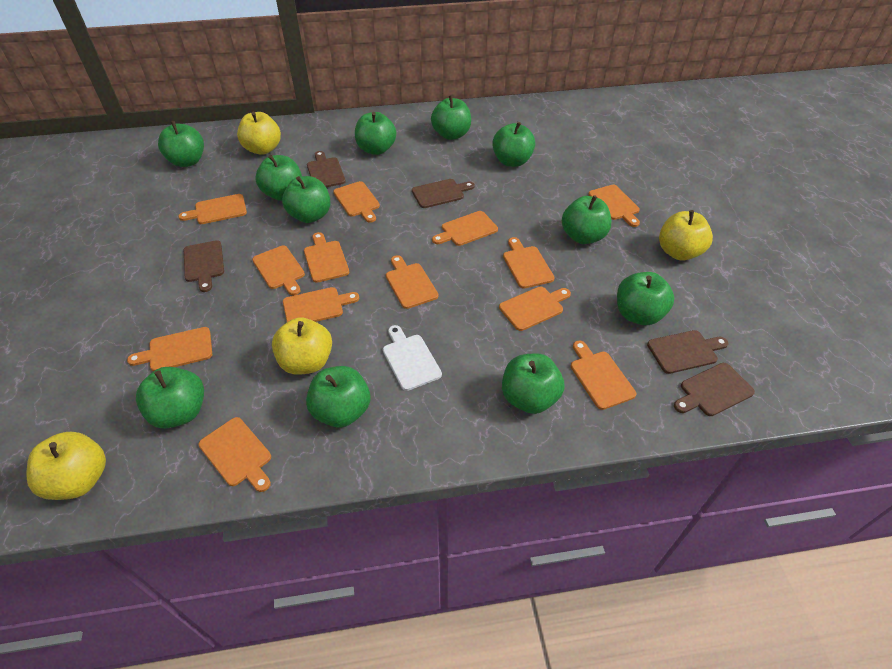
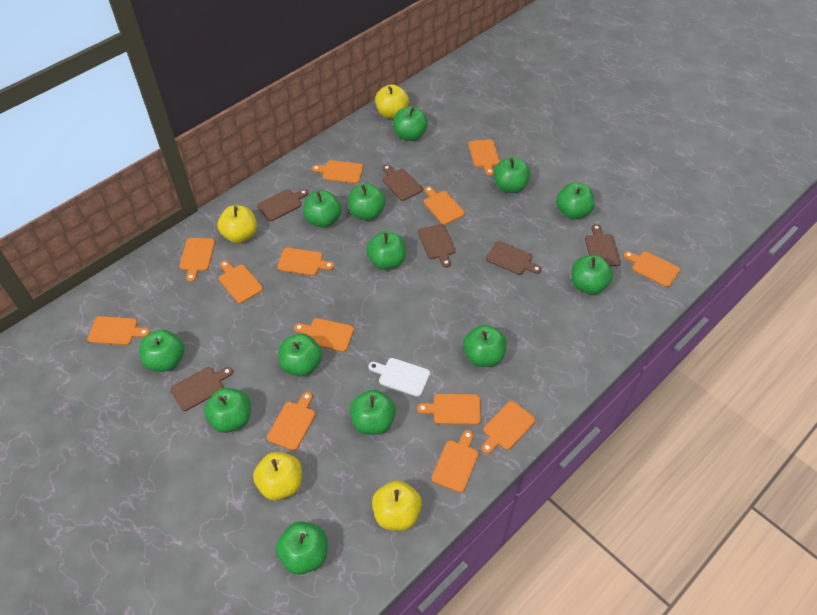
brown cutting board: 5 -> 6
green apple: 11 -> 13

